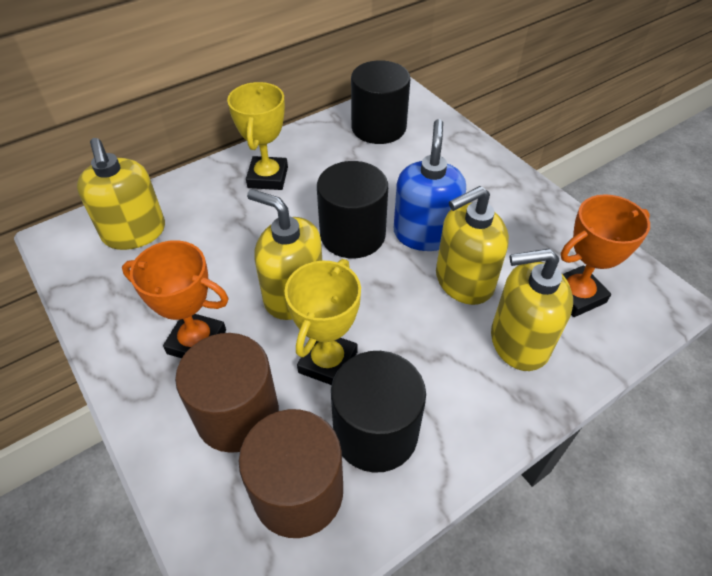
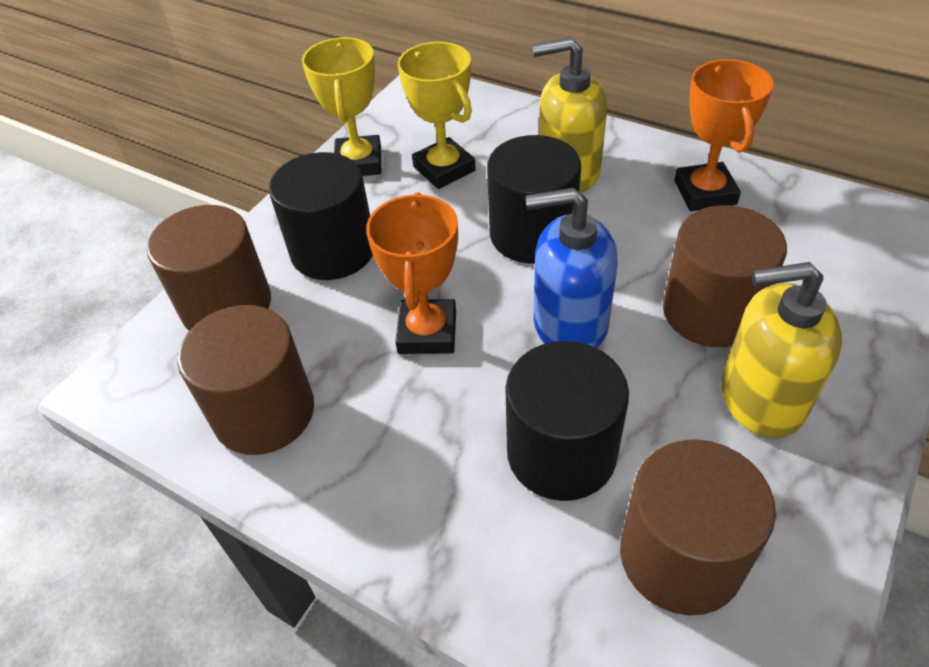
brown cylinder: 2 -> 4
yellow soap dispenser: 4 -> 2

